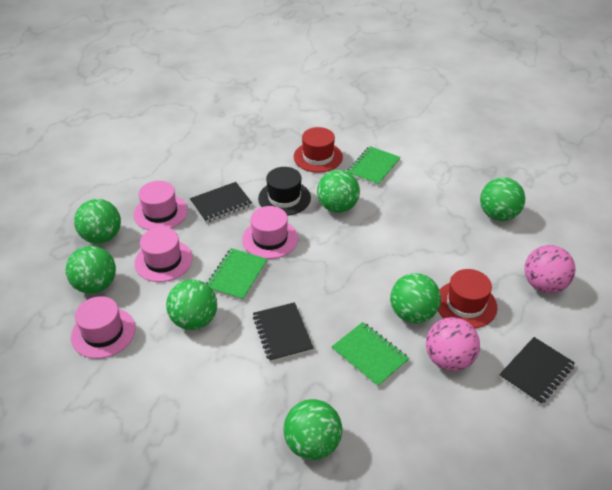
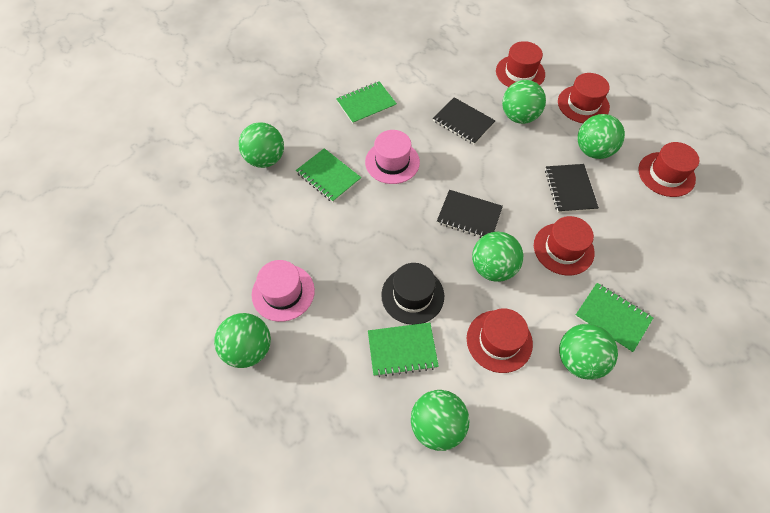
green notebook: 3 -> 4
pink ball: 2 -> 0
pink hat: 4 -> 2
red hat: 2 -> 5

